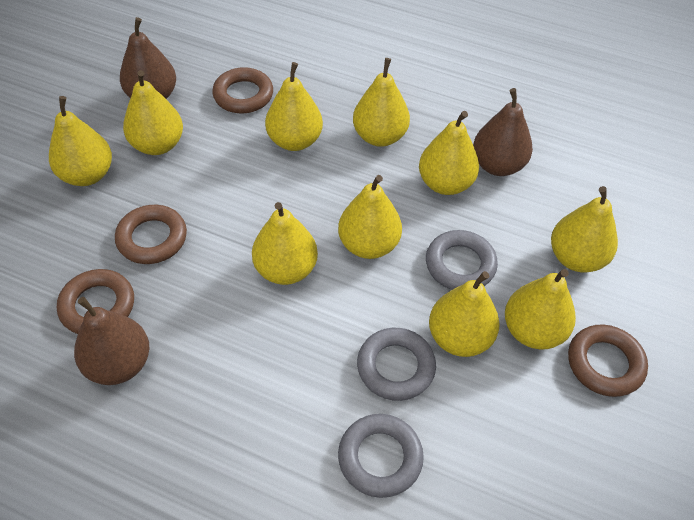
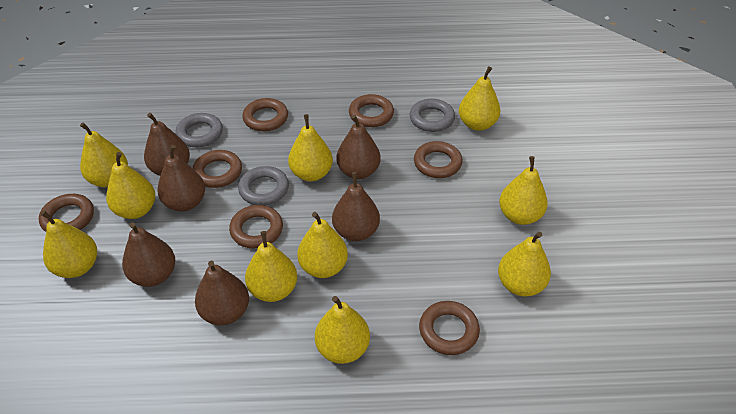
brown pear: 3 -> 6
brown ring: 4 -> 7

